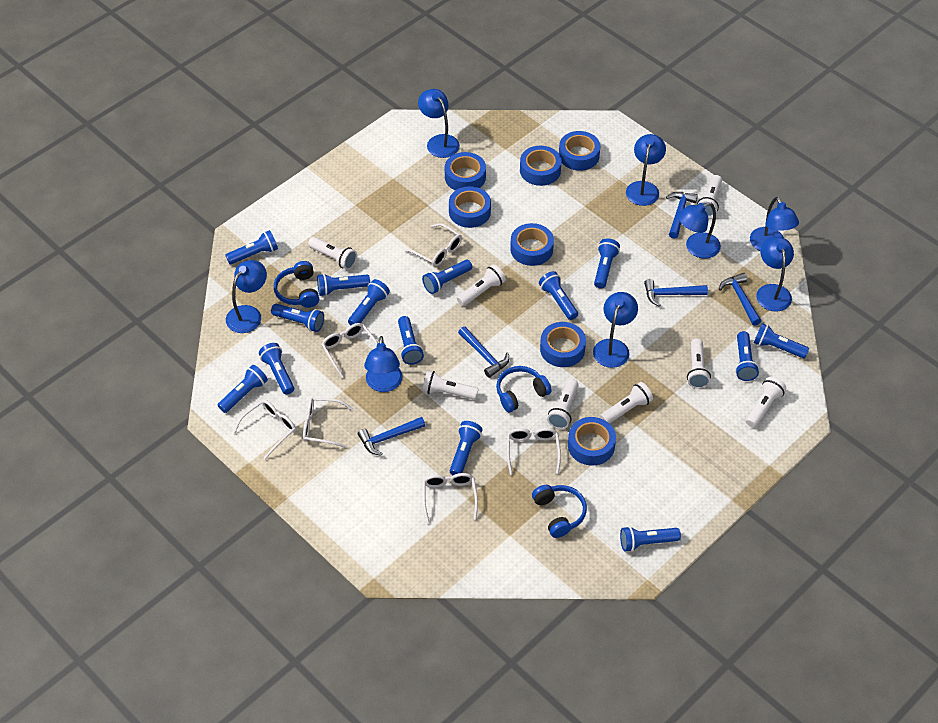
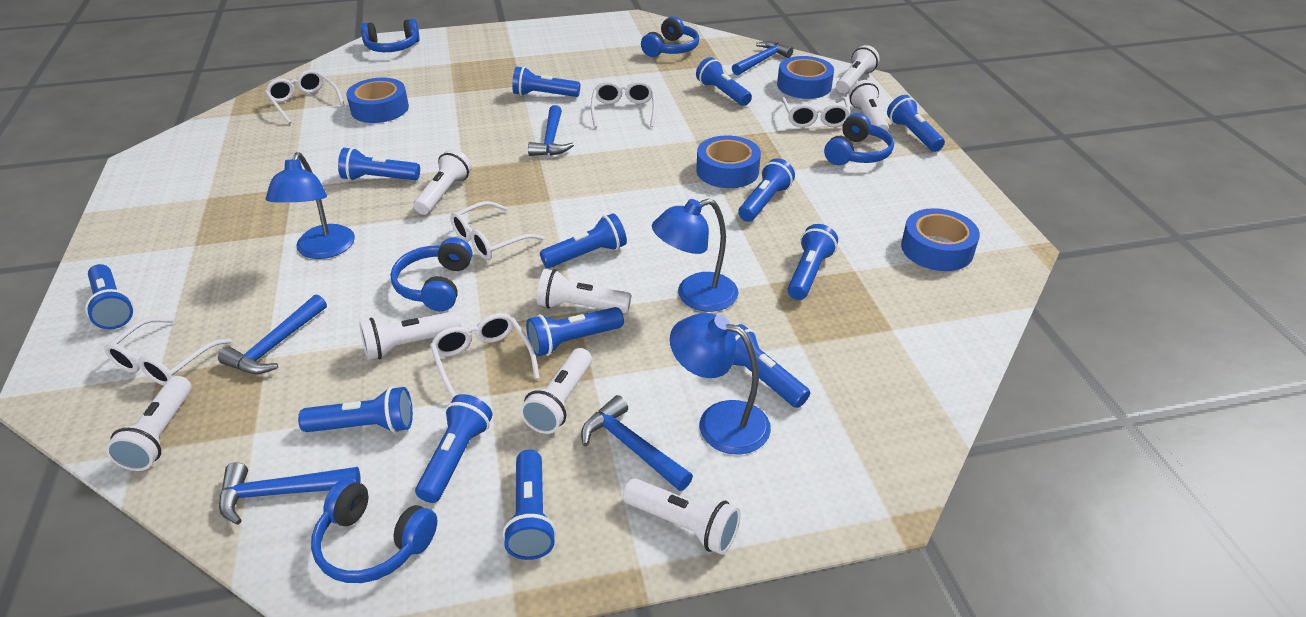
blue flashlight: 14 -> 13
blue headphones: 3 -> 5
blue lamp: 8 -> 3
blue tape: 7 -> 4

